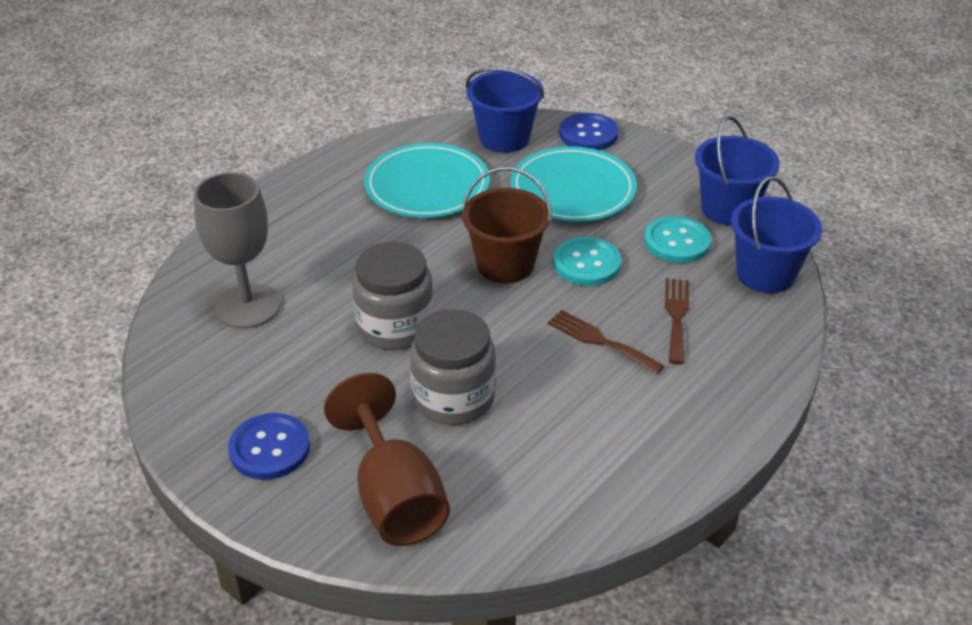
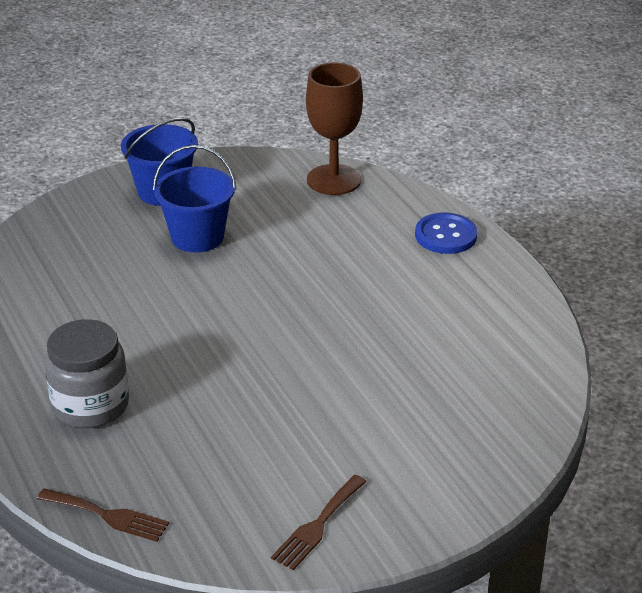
blue bucket: 3 -> 2
blue button: 2 -> 1
brown bucket: 1 -> 0
grey goblet: 1 -> 0
grey jar: 2 -> 1
turquoise button: 2 -> 0
turquoise plate: 2 -> 0

